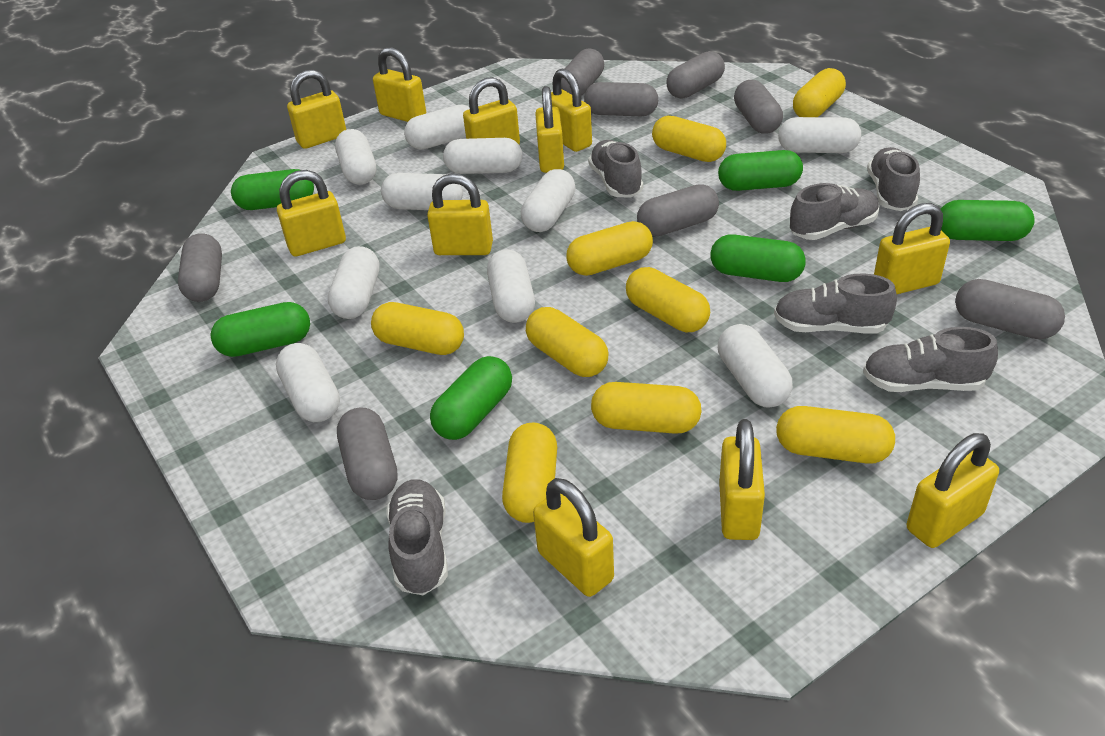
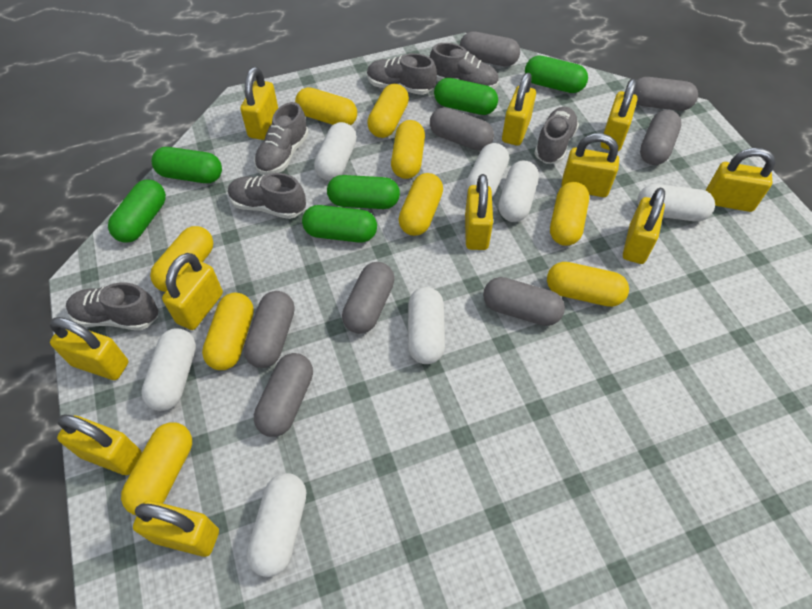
white capsule: 10 -> 7

